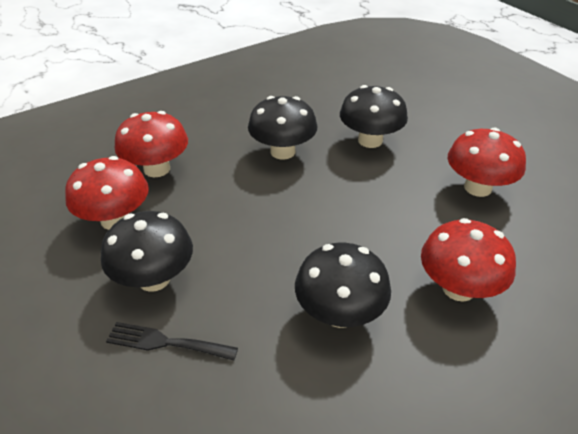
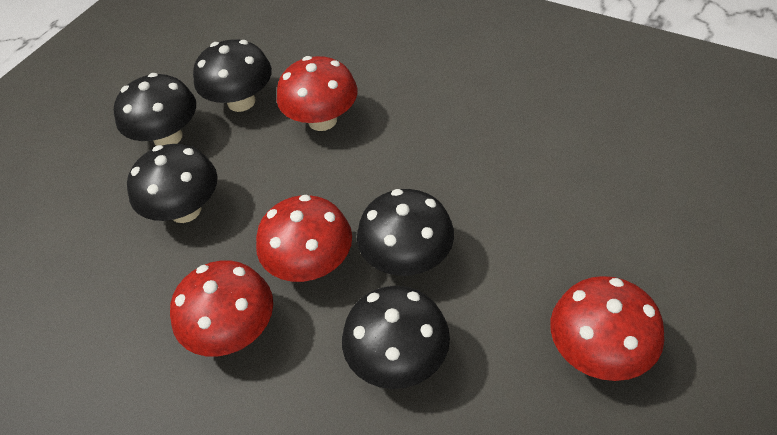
black fork: 1 -> 0
black mushroom: 4 -> 5

